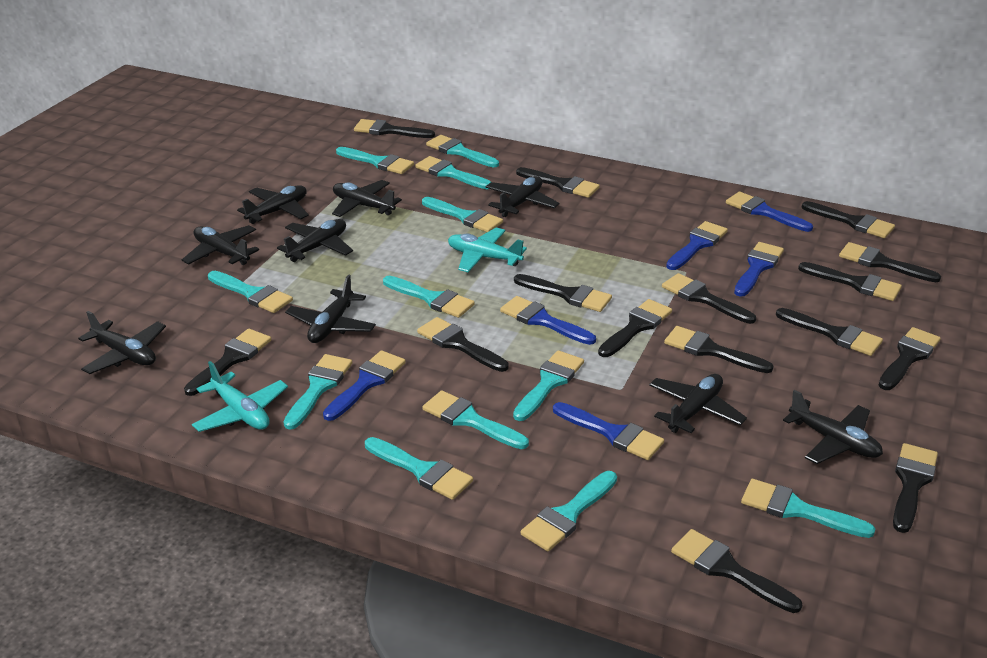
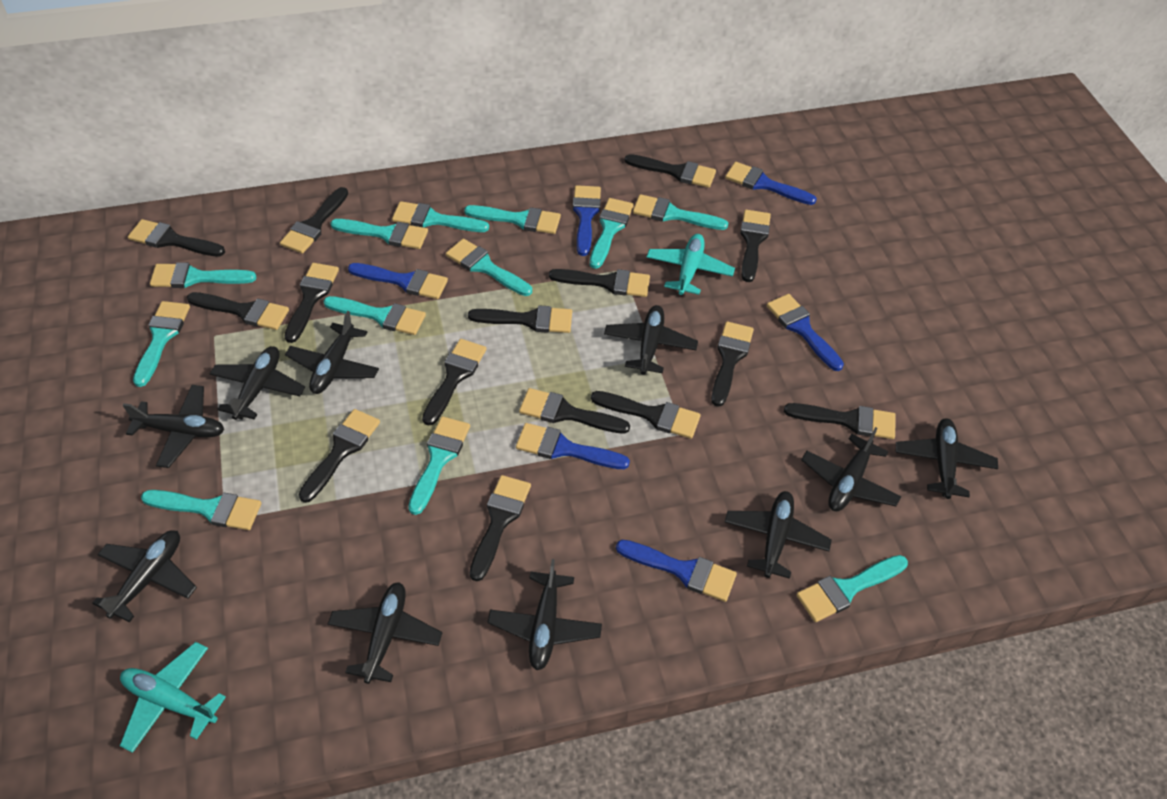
black plane: 9 -> 10

